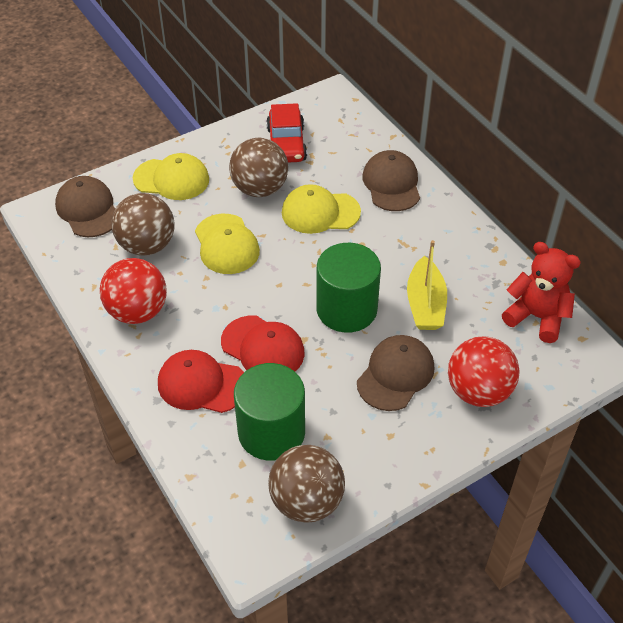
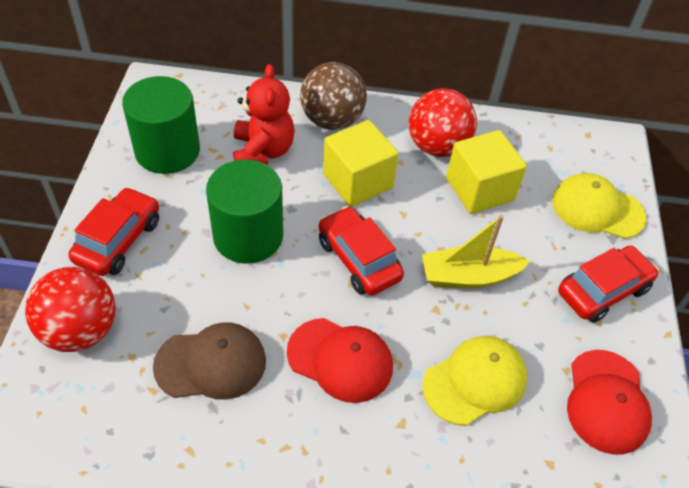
brown ball: 3 -> 1
brown cap: 3 -> 1
red car: 1 -> 3
yellow cap: 3 -> 2
yellow cube: 0 -> 2

